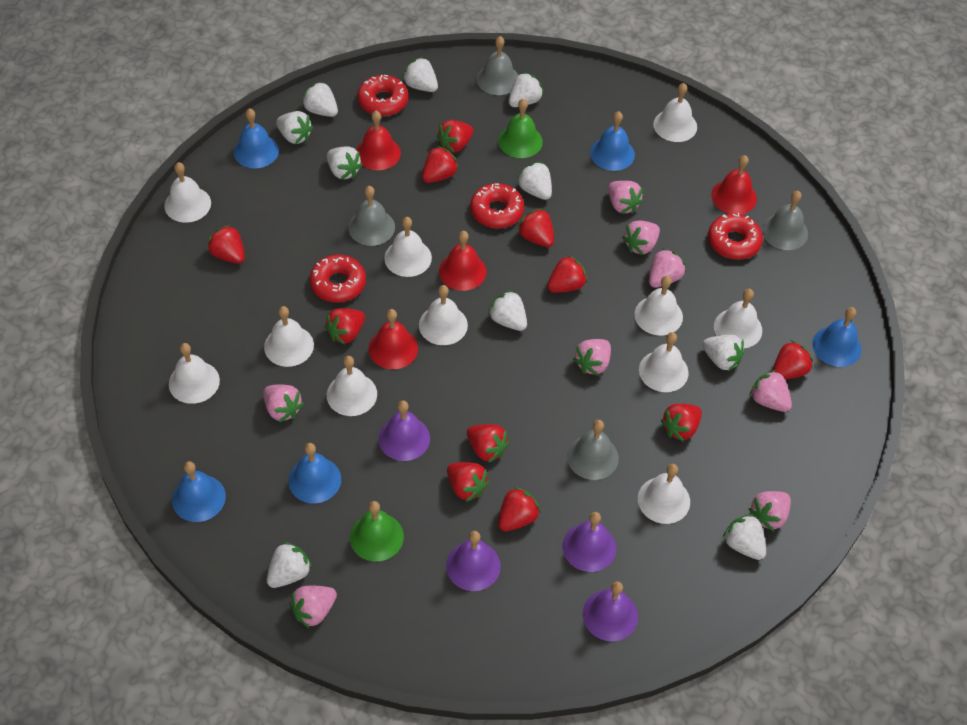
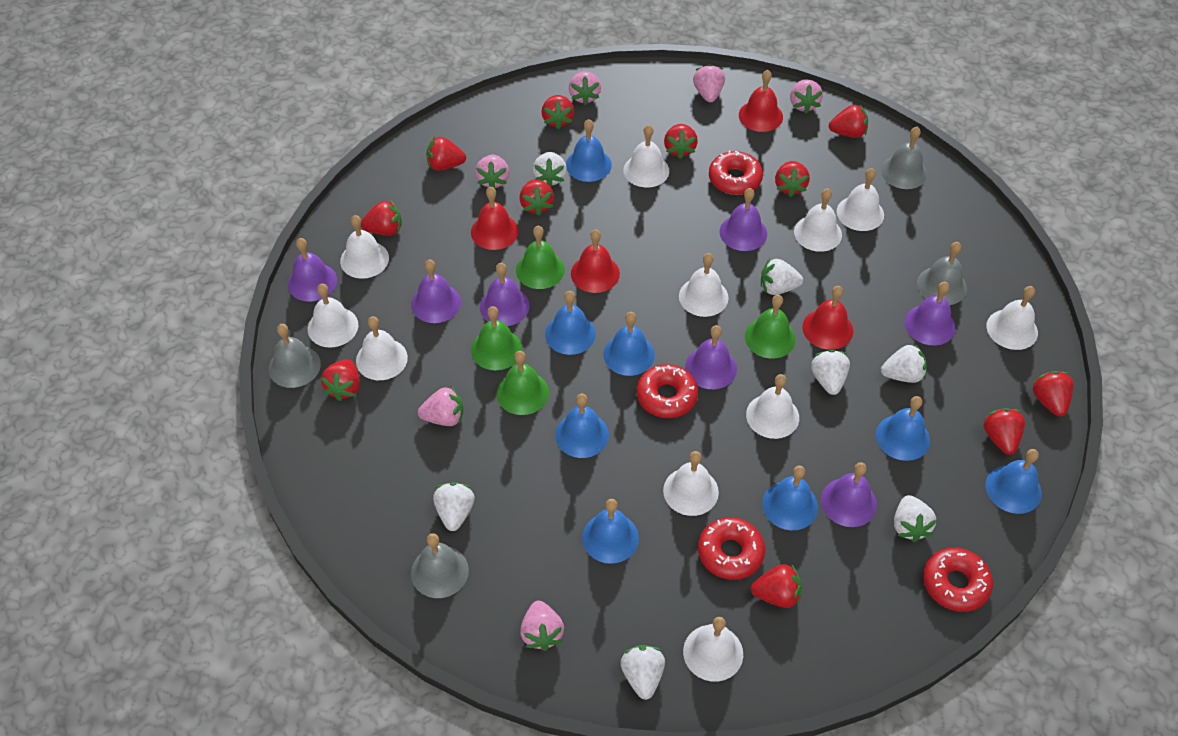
blue bell: 5 -> 8
green bell: 2 -> 4
pink strawberry: 8 -> 6
purple bell: 4 -> 7
white strawberry: 10 -> 7

